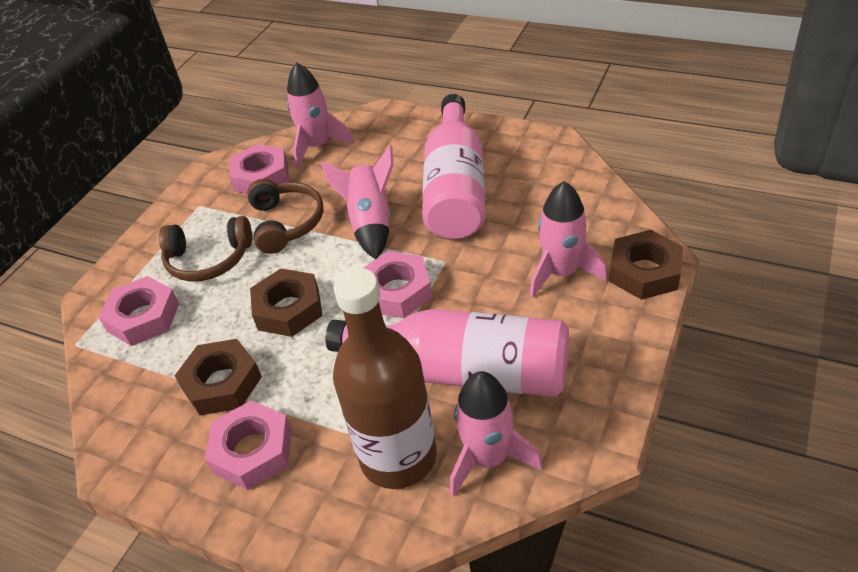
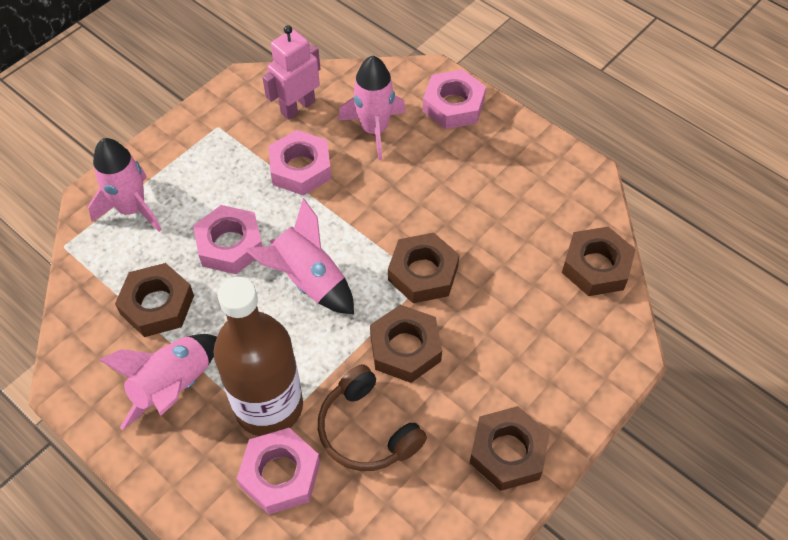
brown headphones: 2 -> 1
brown nut: 3 -> 5
pink bottle: 2 -> 0
pink robot: 0 -> 1

